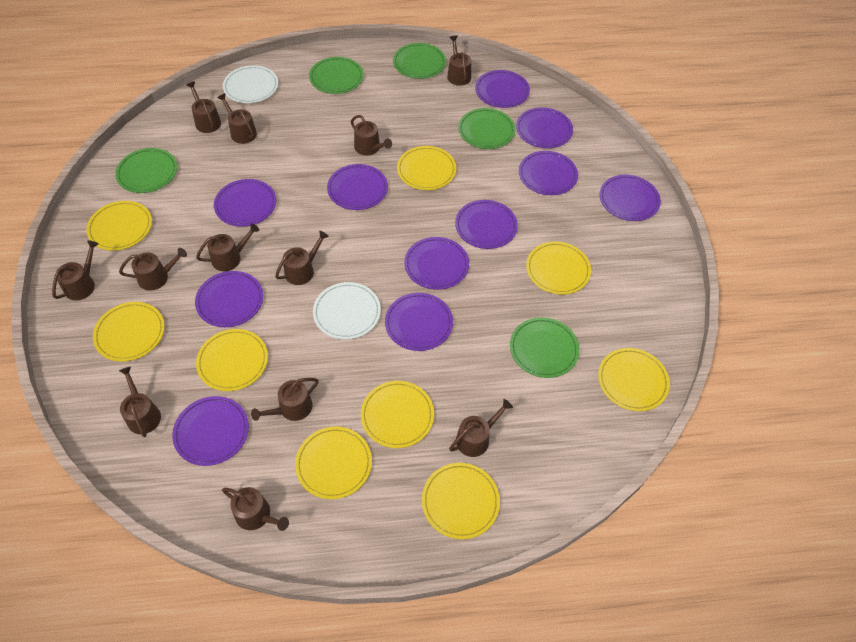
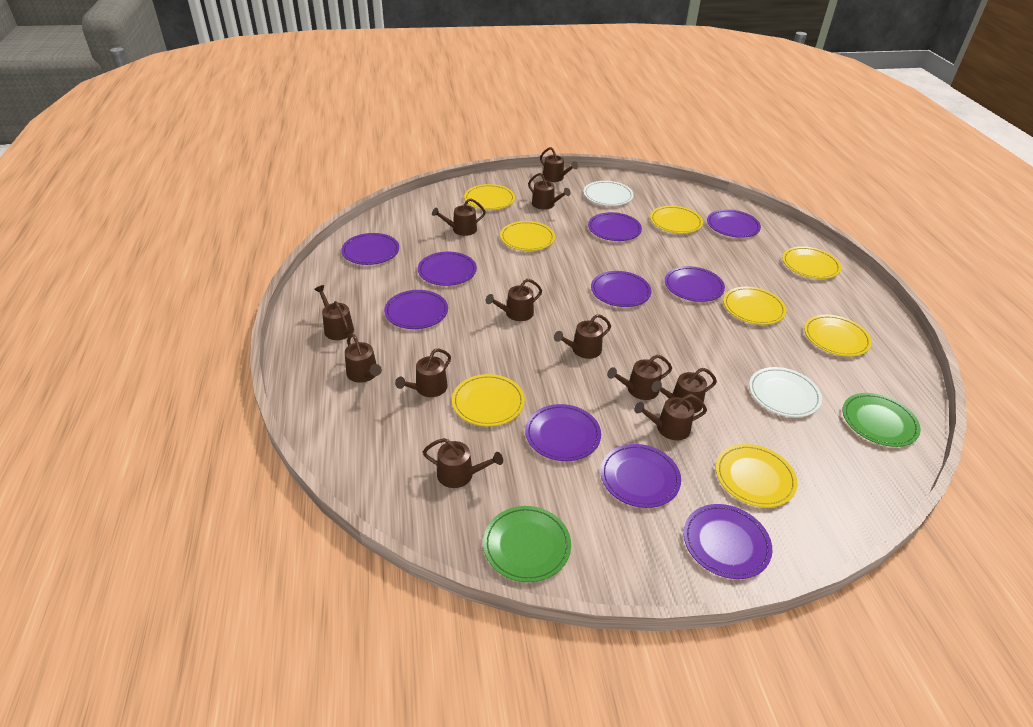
green plate: 5 -> 2
purple plate: 11 -> 10
yellow plate: 9 -> 8

